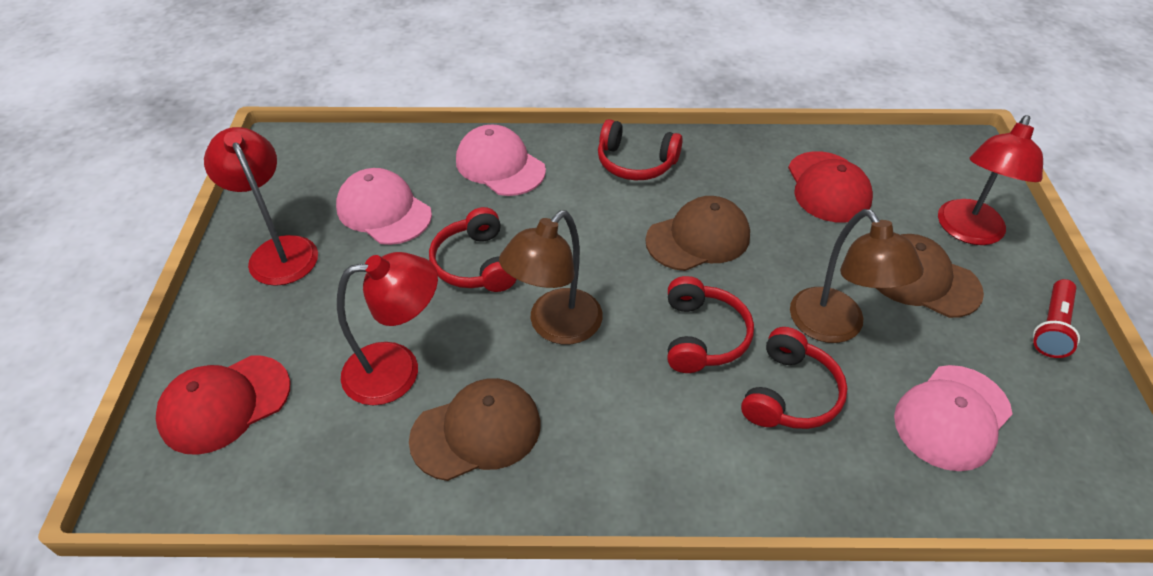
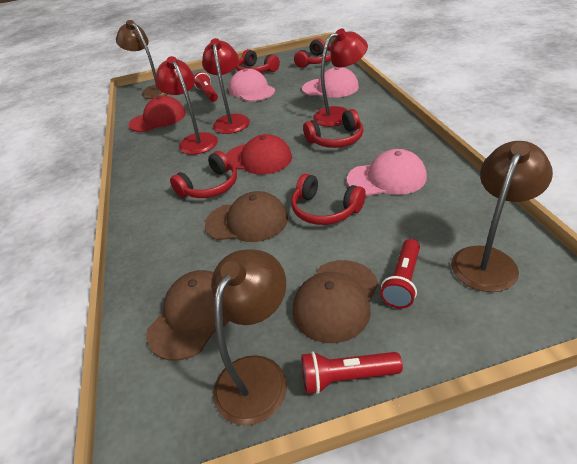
brown lamp: 2 -> 3
red flashlight: 1 -> 3
red headphones: 4 -> 5

